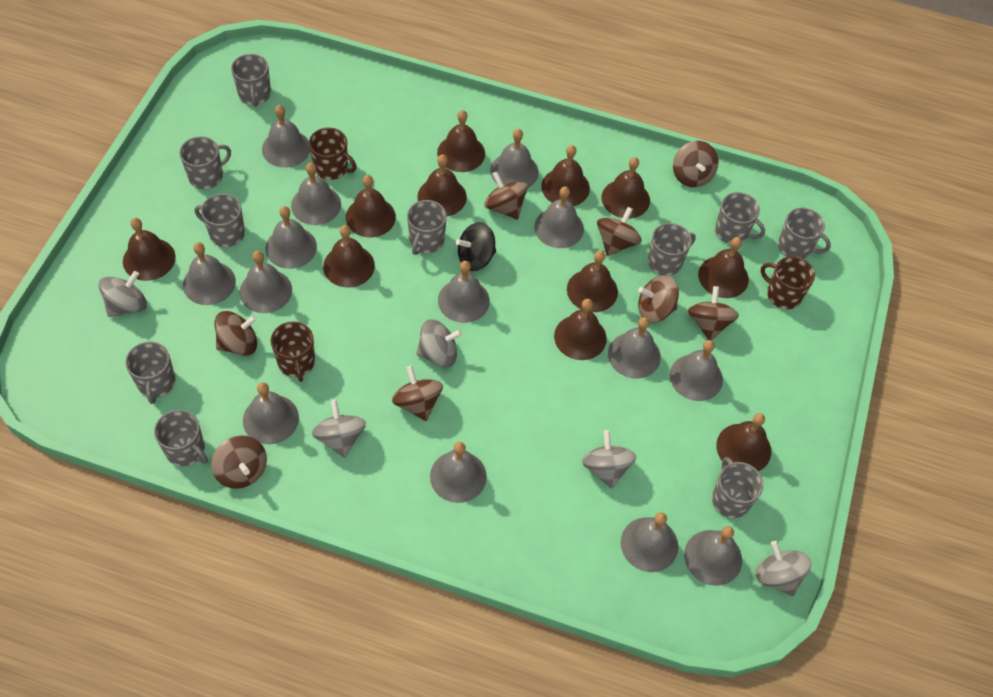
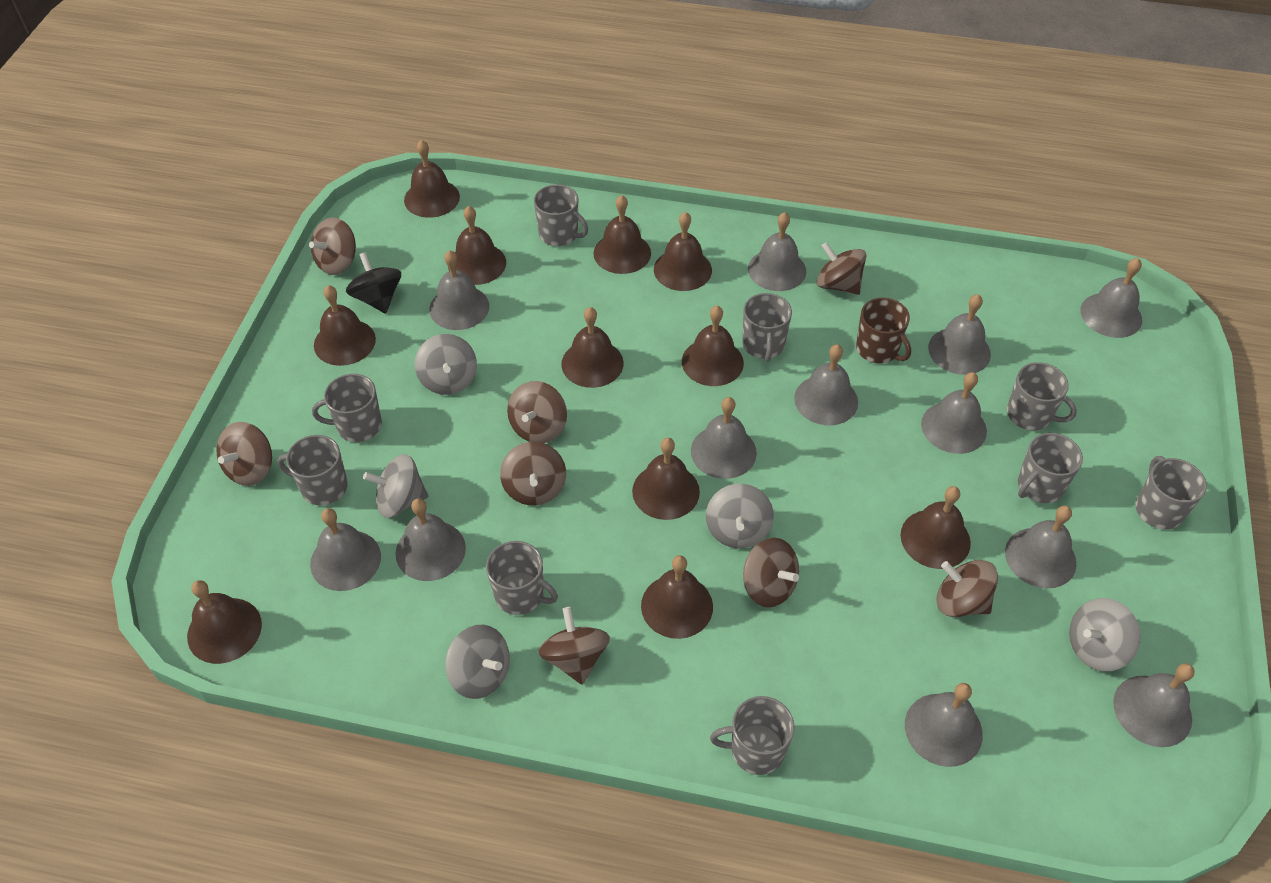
brown mug: 3 -> 1
grey bell: 14 -> 12
grey mug: 10 -> 9

